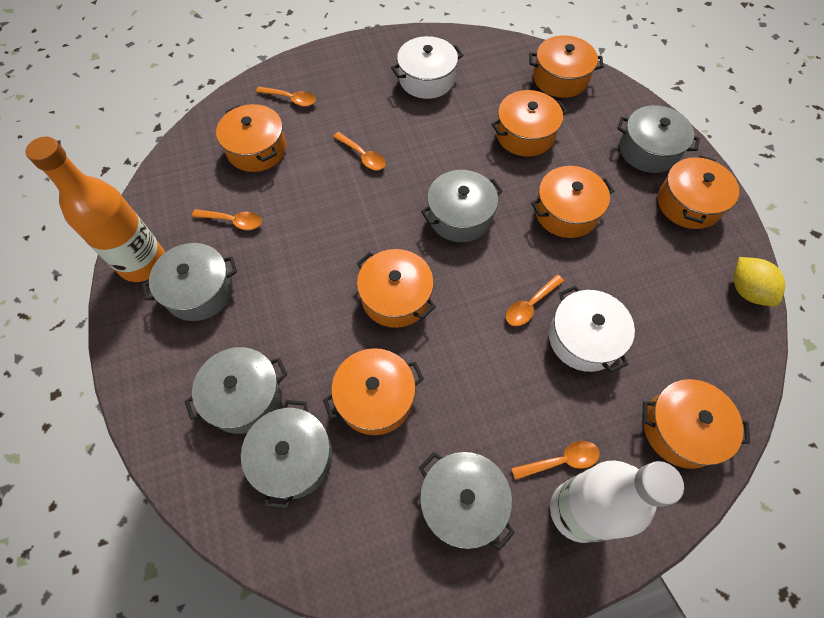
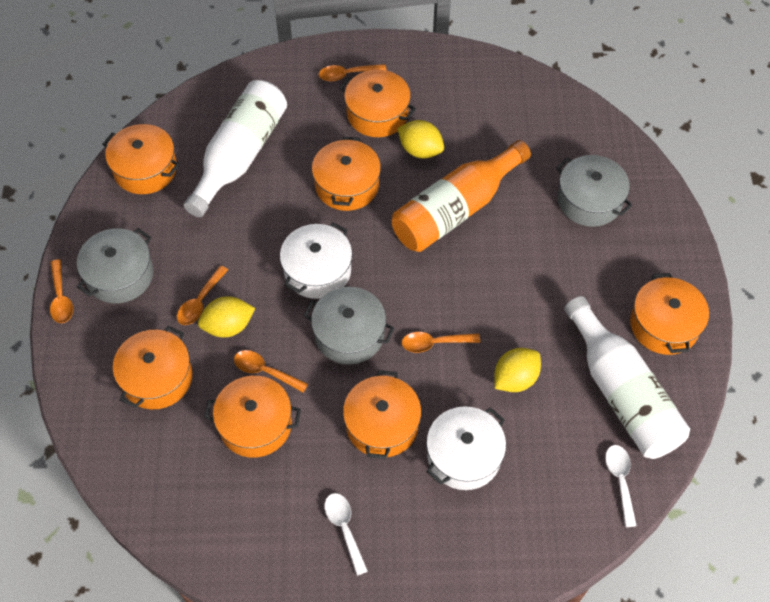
grey pot: 6 -> 3
orange pot: 8 -> 7
white bottle: 1 -> 2
white spoon: 0 -> 2
yellow lemon: 1 -> 3

